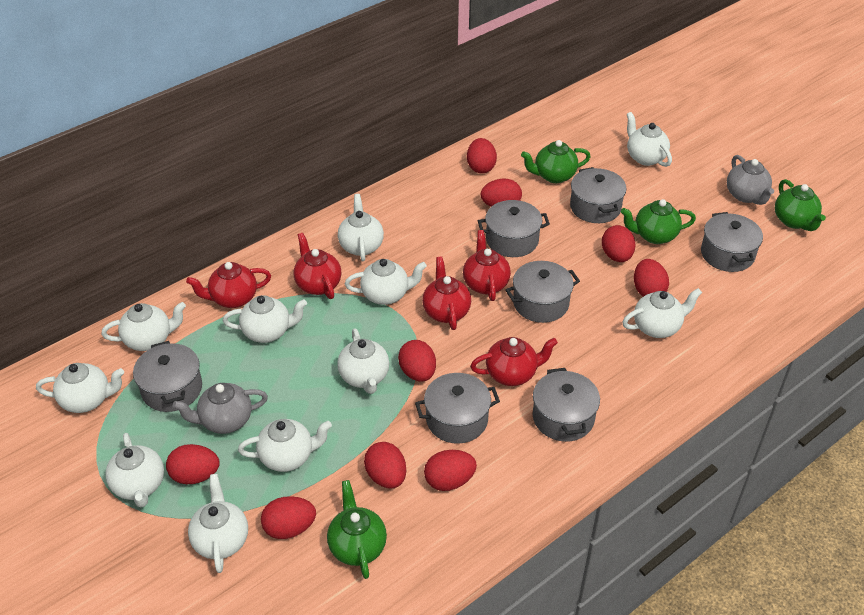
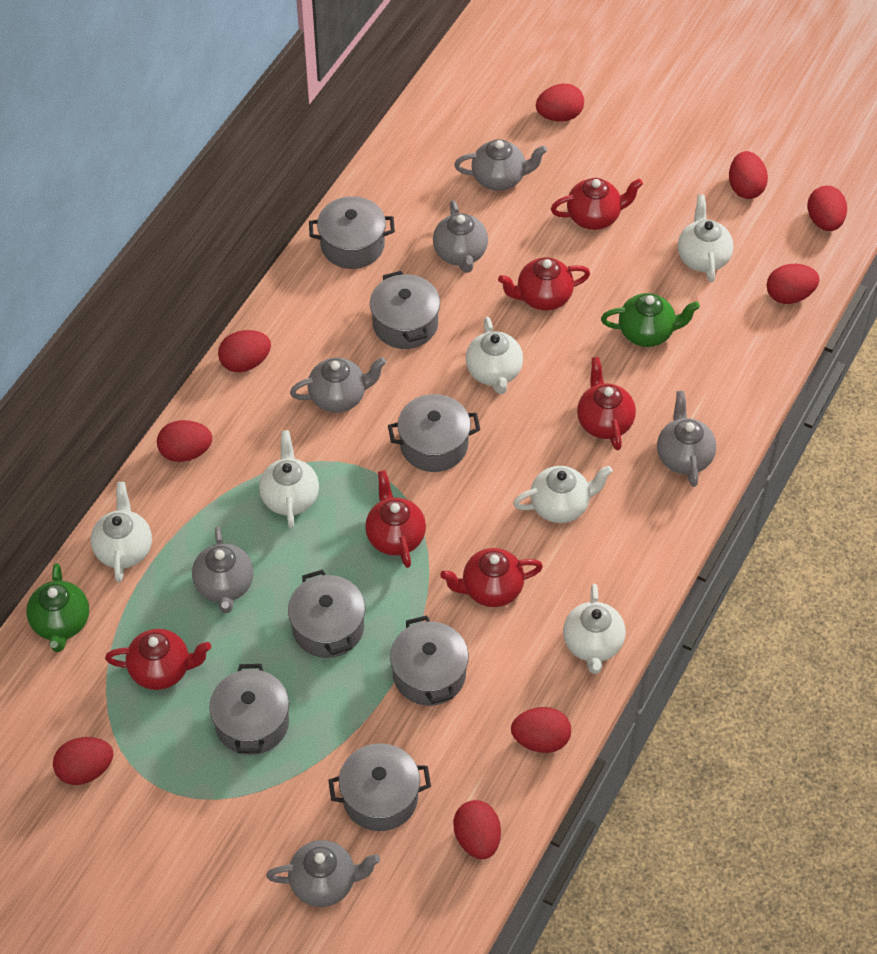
green teapot: 4 -> 2
grey teapot: 2 -> 6
red teapot: 5 -> 6
white teapot: 11 -> 6

